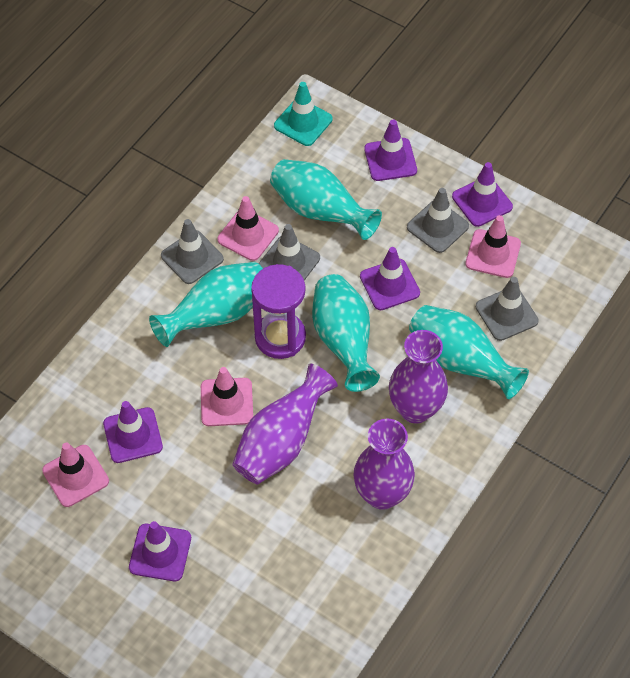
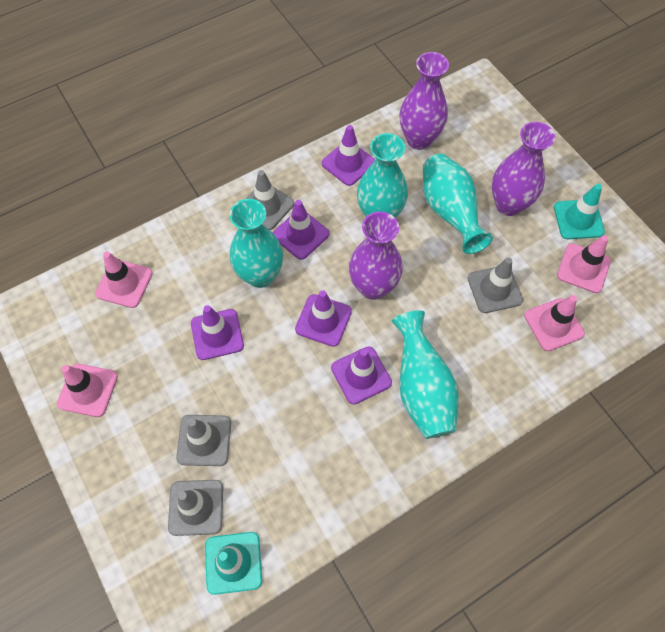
purple hourglass: 1 -> 0
turquoise traffic cone: 1 -> 2

